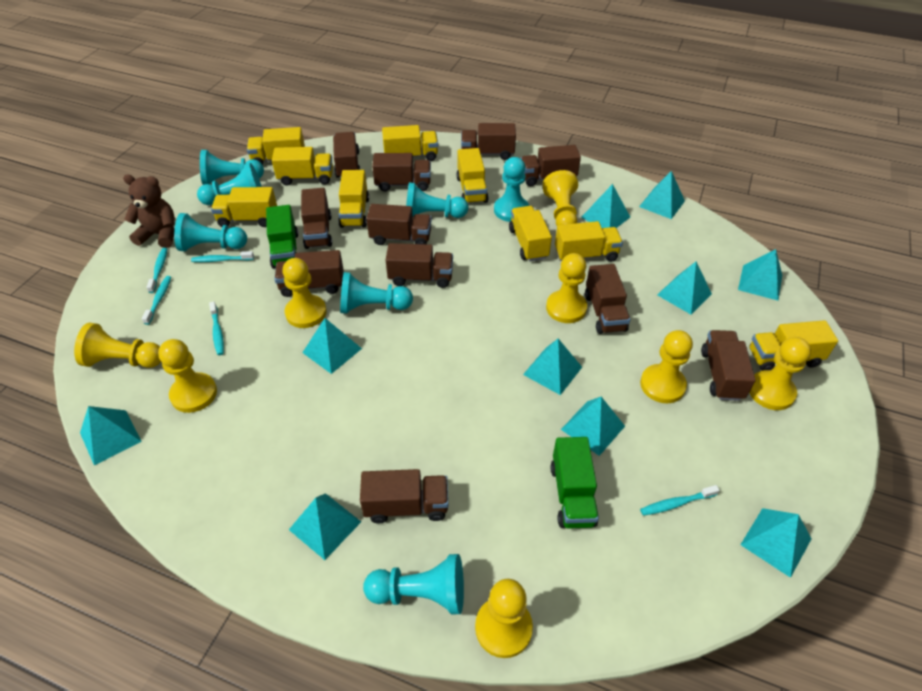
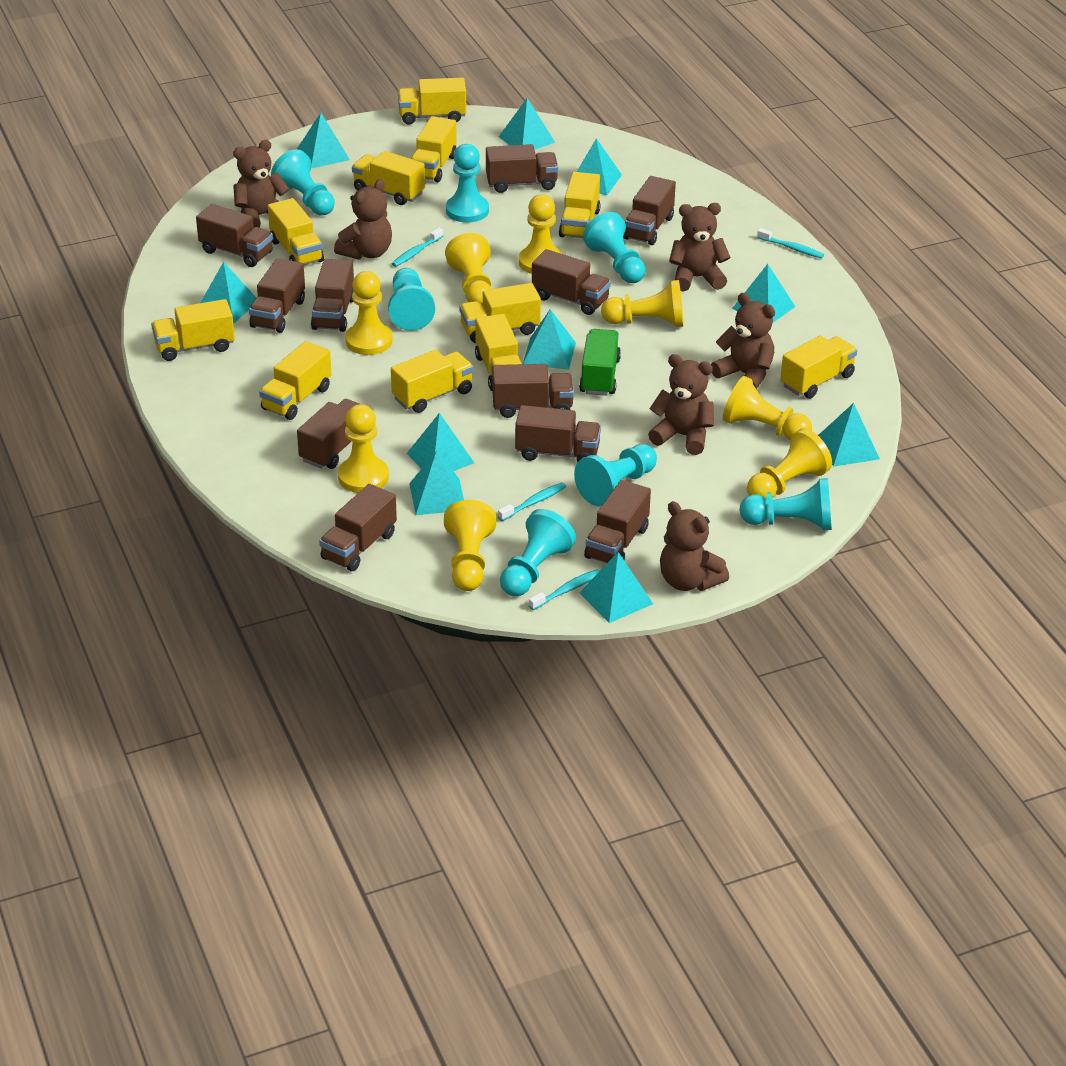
brown teddy bear: 1 -> 6
green truck: 2 -> 1
turquoise toothbrush: 5 -> 4
yellow truck: 9 -> 11

